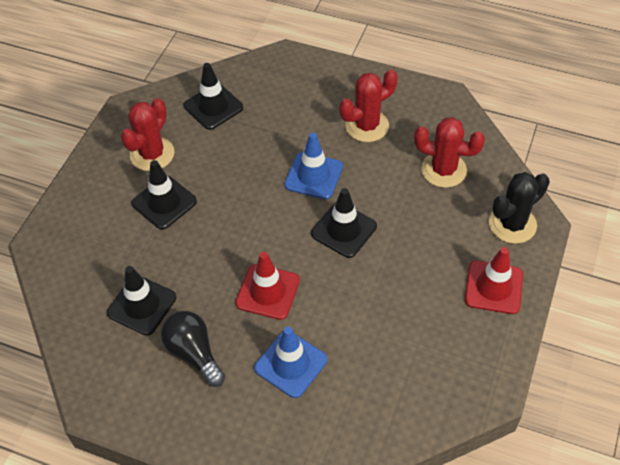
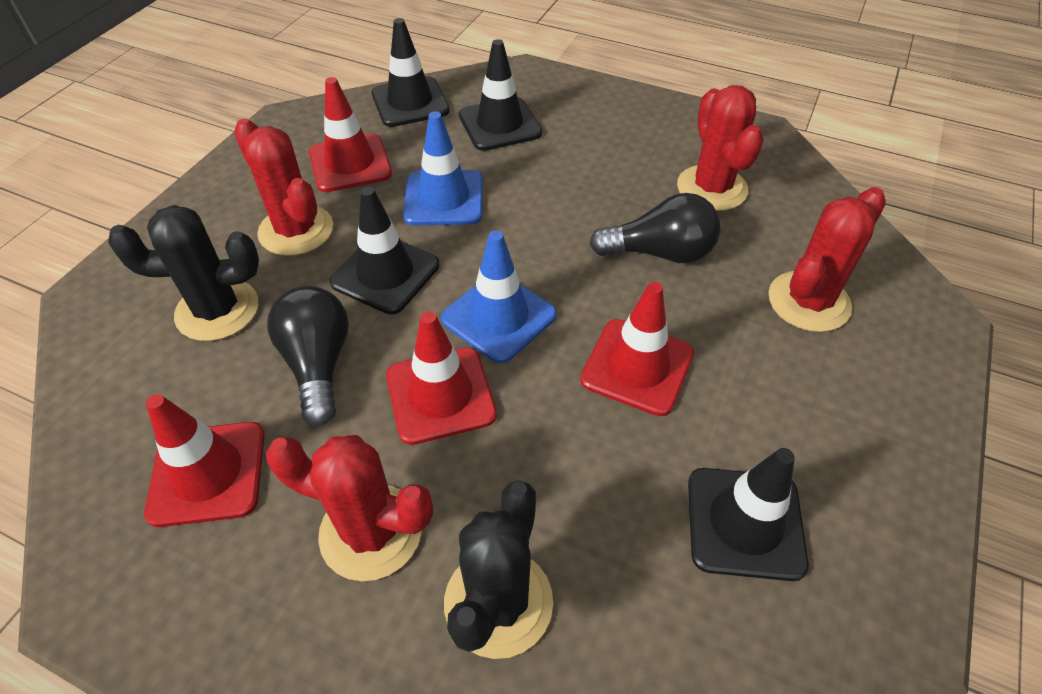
black cactus: 1 -> 2
black light bulb: 1 -> 2
red cactus: 3 -> 4
red traffic cone: 2 -> 4

